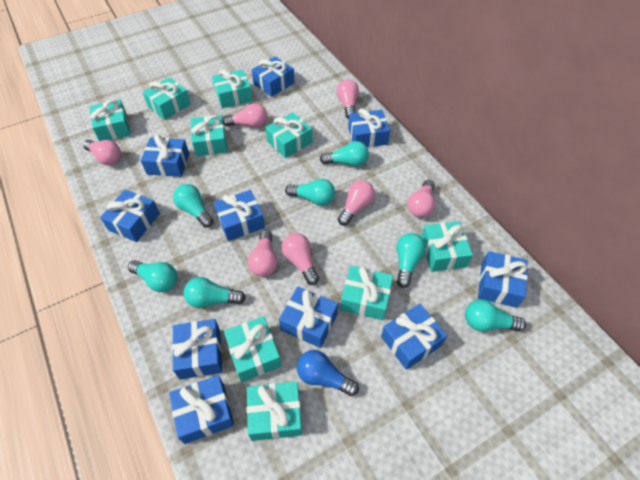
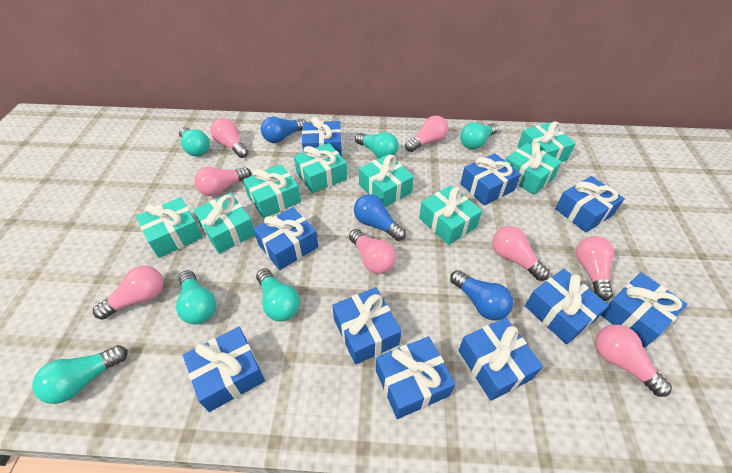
blue light bulb: 1 -> 3
pink light bulb: 7 -> 8
turquoise gift: 9 -> 8
turquoise light bulb: 7 -> 6

